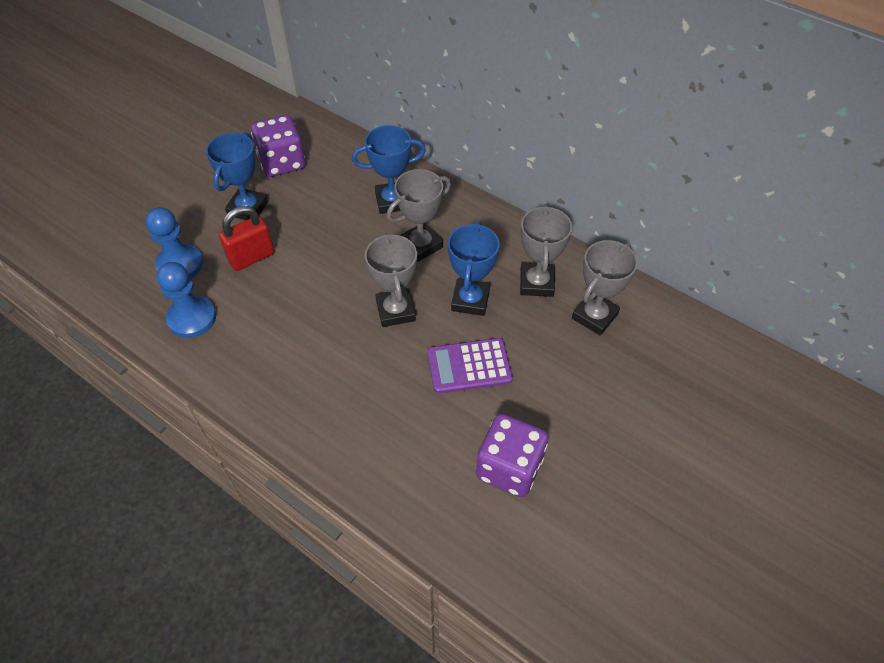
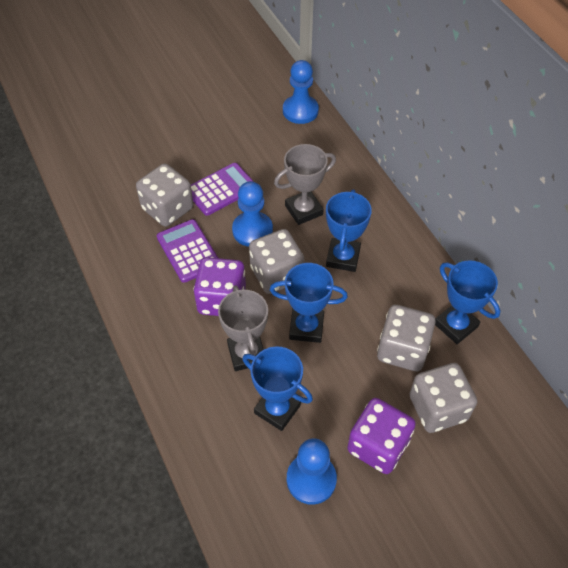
blue pawn: 2 -> 3
blue trophy: 3 -> 4
grey dice: 0 -> 4
grey trophy: 4 -> 2
purple calculator: 1 -> 2
red padlock: 1 -> 0

